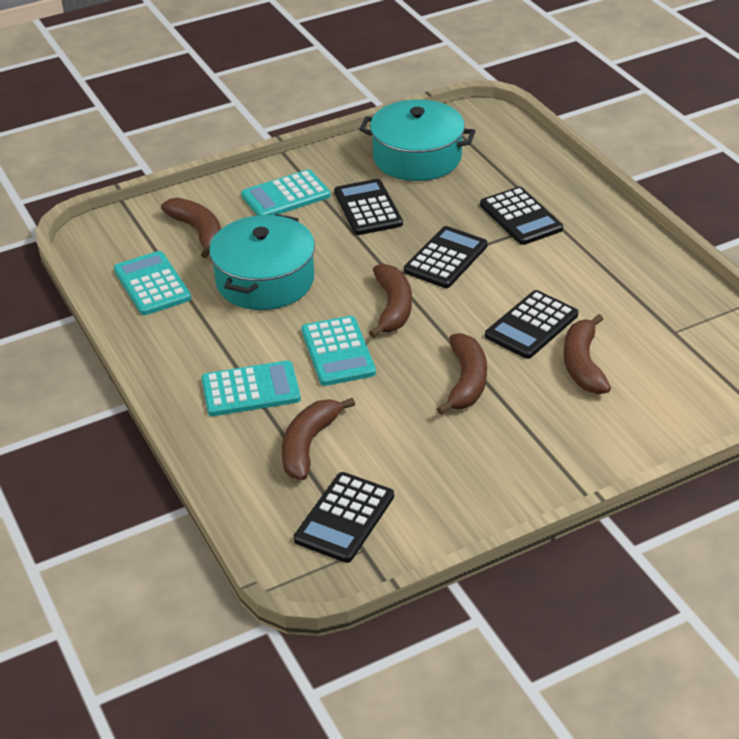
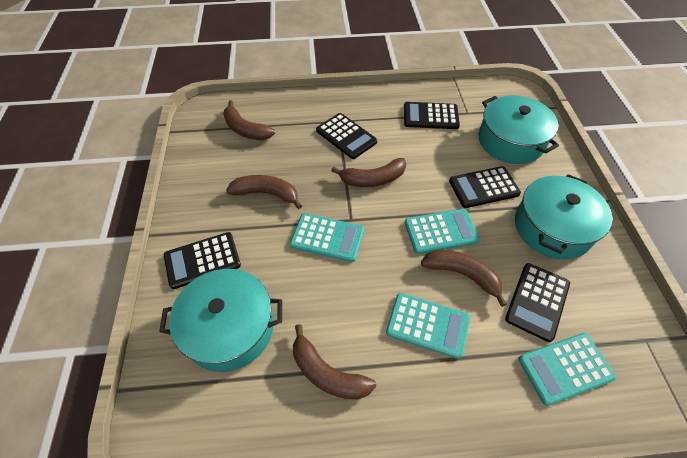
turquoise pot: 2 -> 3

